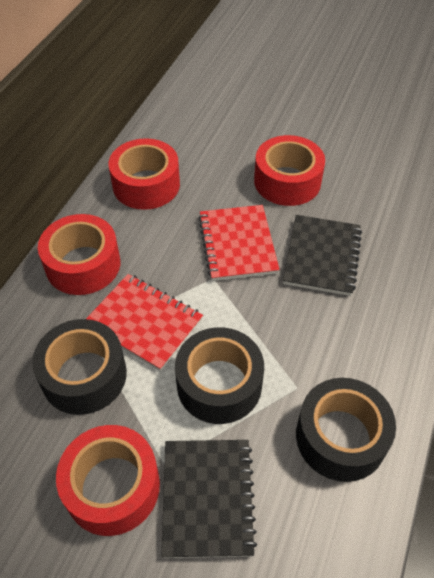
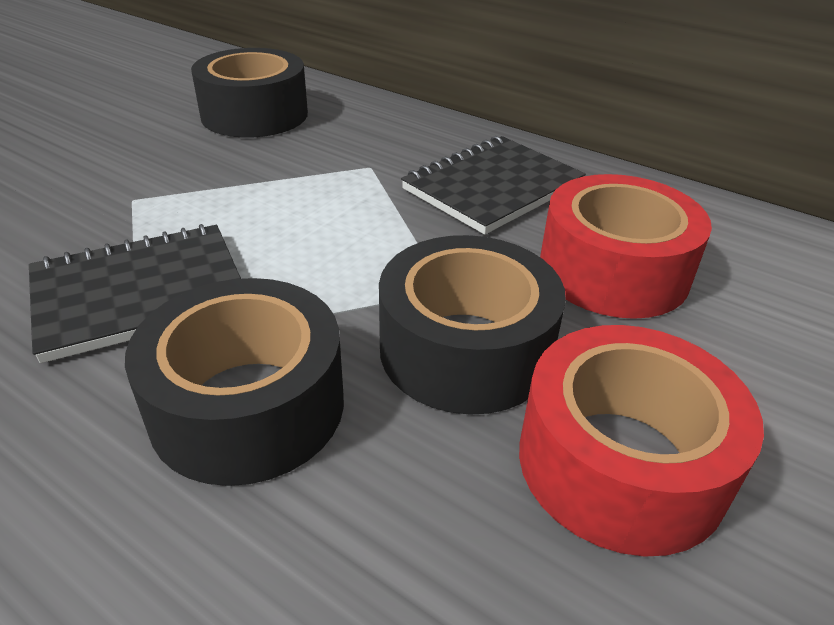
red notebook: 2 -> 0
red tape: 4 -> 2

